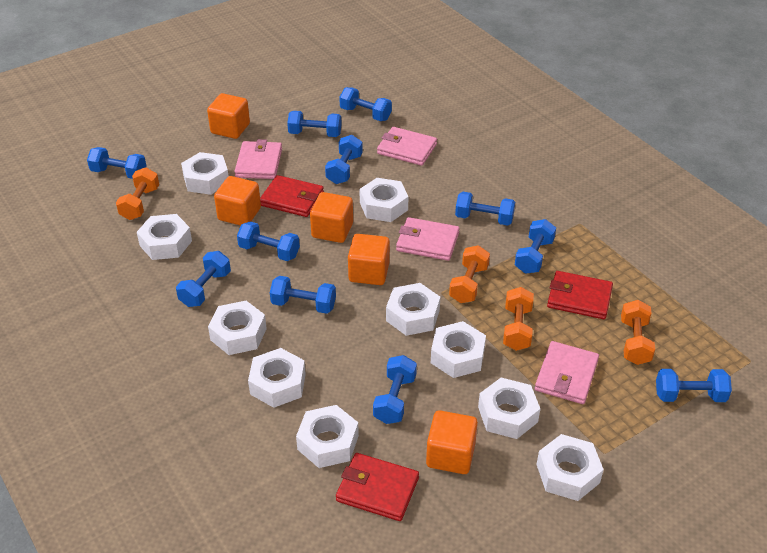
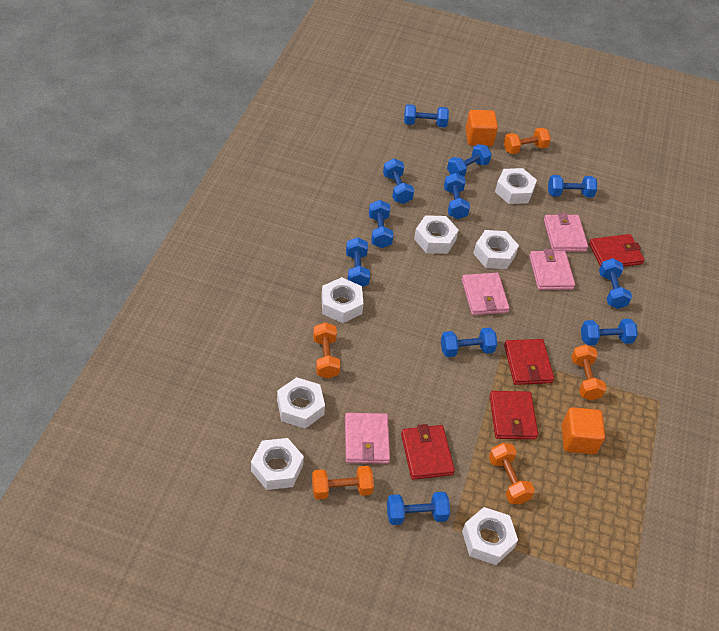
orange cube: 5 -> 2
orange dumbbell: 4 -> 5
red wallet: 3 -> 4
white nut: 10 -> 7

